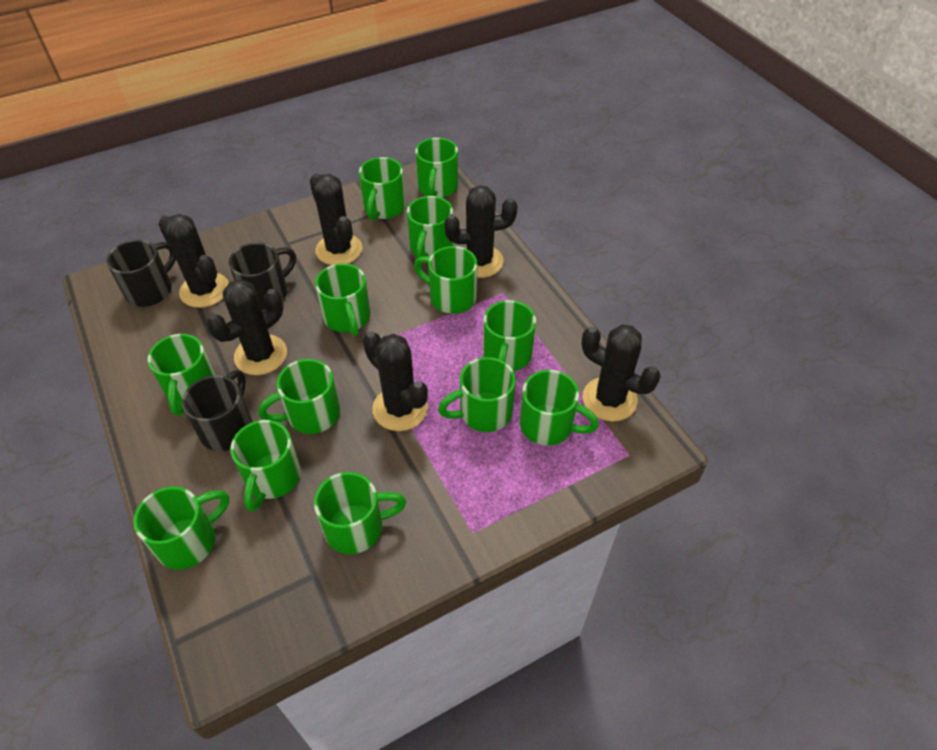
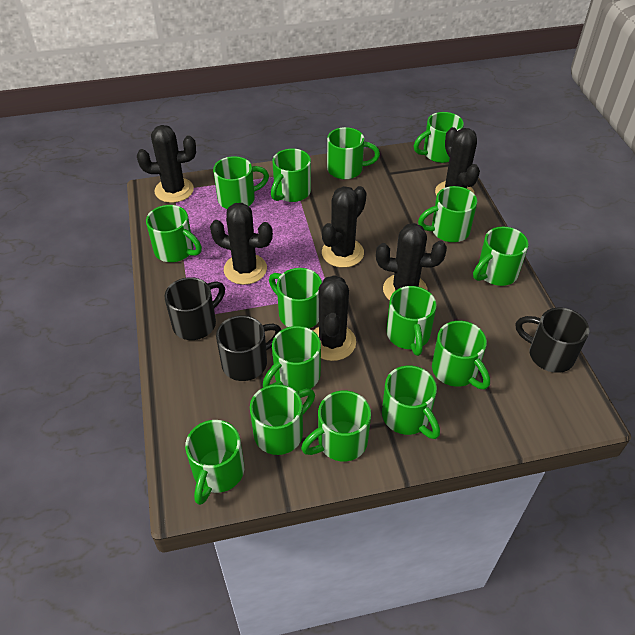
green mug: 13 -> 15

